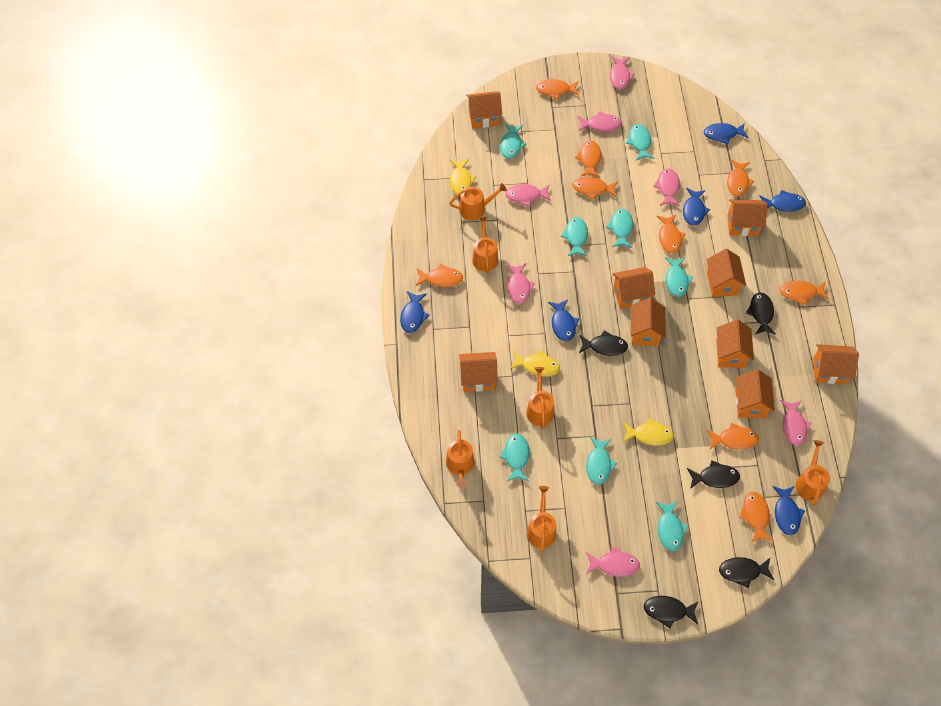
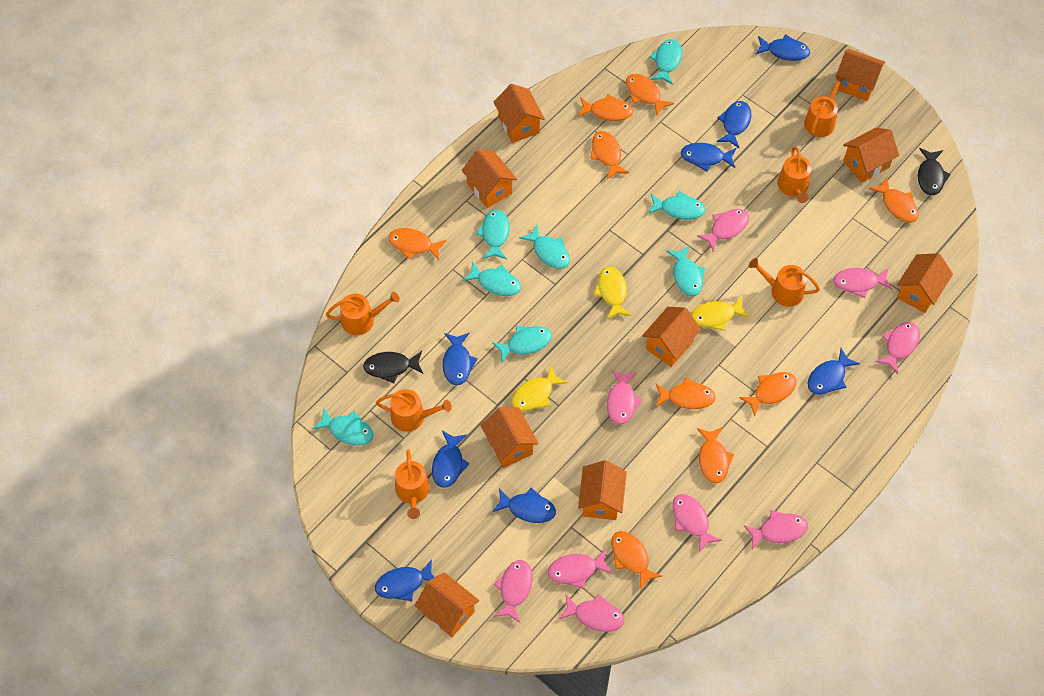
black fish: 5 -> 2
blue fish: 6 -> 8
pink fish: 7 -> 9

